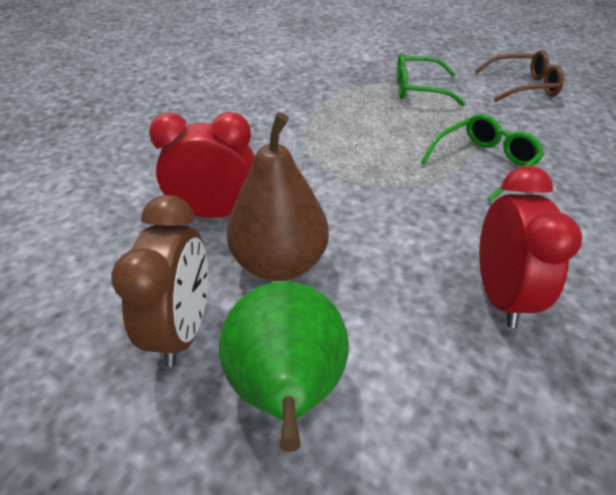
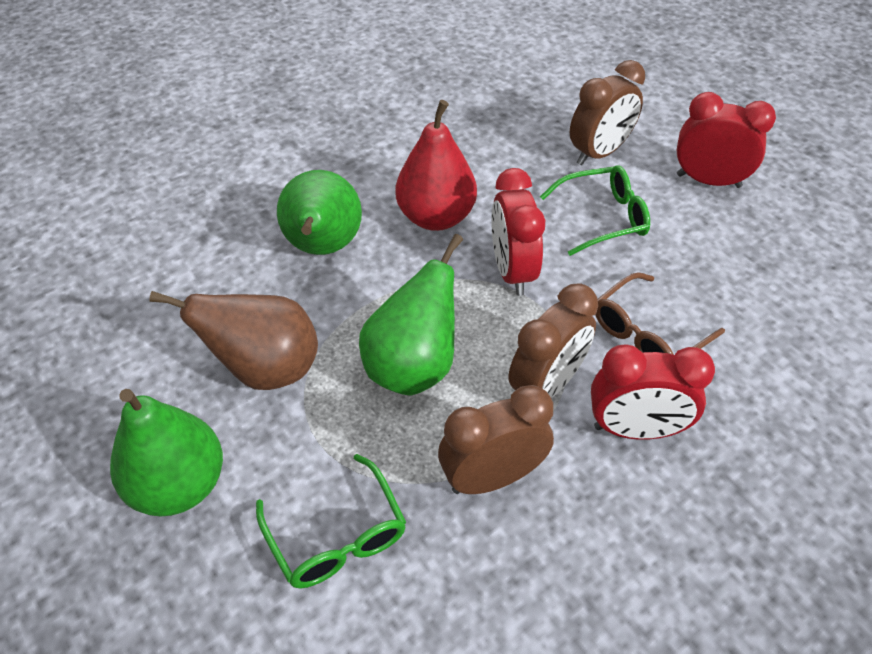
brown clock: 1 -> 3
green pear: 1 -> 3
red clock: 2 -> 3
red pear: 0 -> 1

